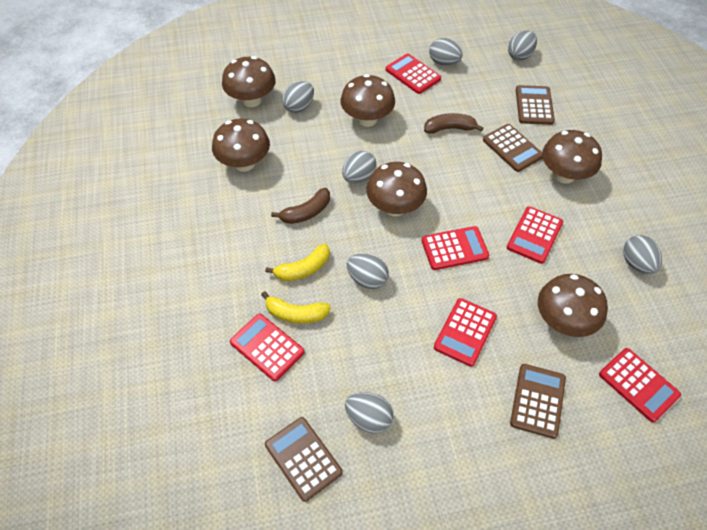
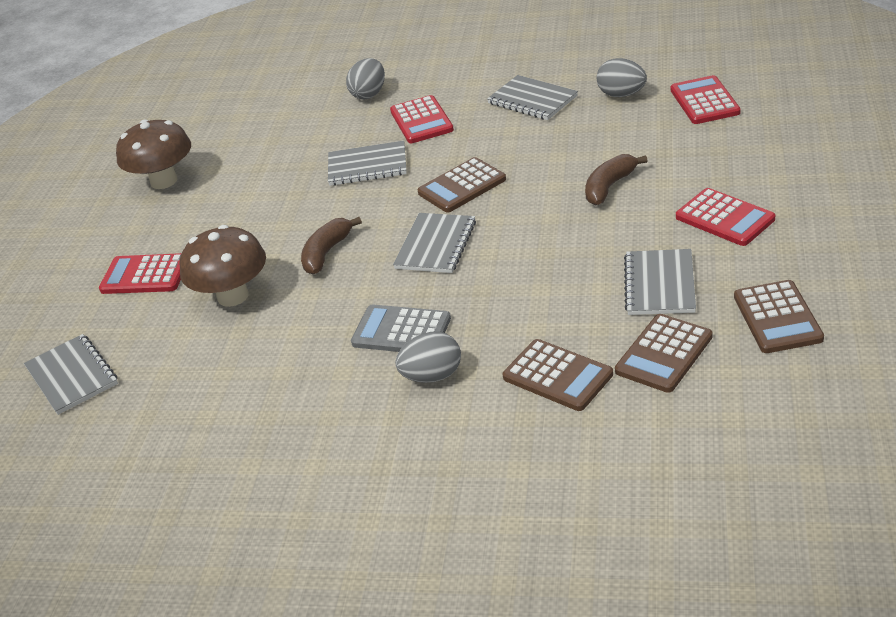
brown mushroom: 6 -> 2
grey calculator: 0 -> 1
grey egg: 7 -> 3
grey notebook: 0 -> 5
red calculator: 6 -> 4
yellow banana: 2 -> 0

